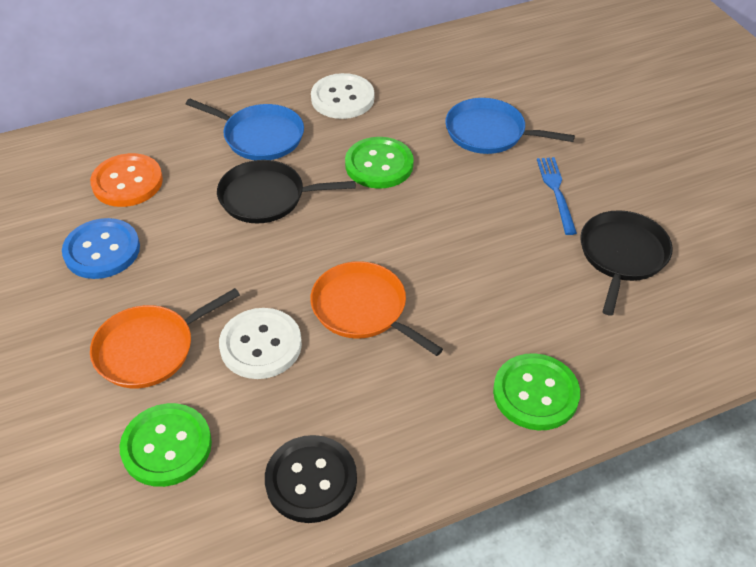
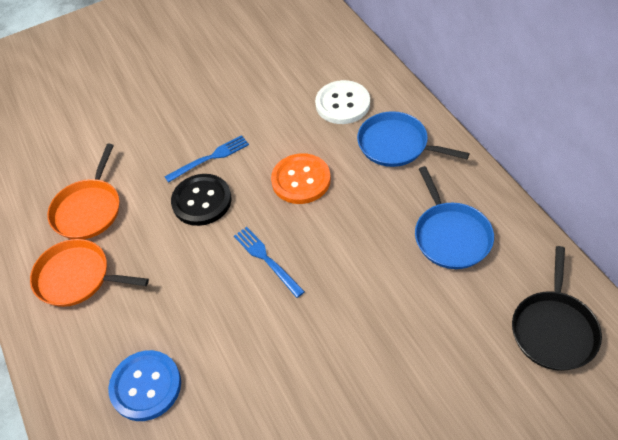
black pan: 2 -> 1
blue fork: 1 -> 2
green button: 3 -> 0
white button: 2 -> 1

